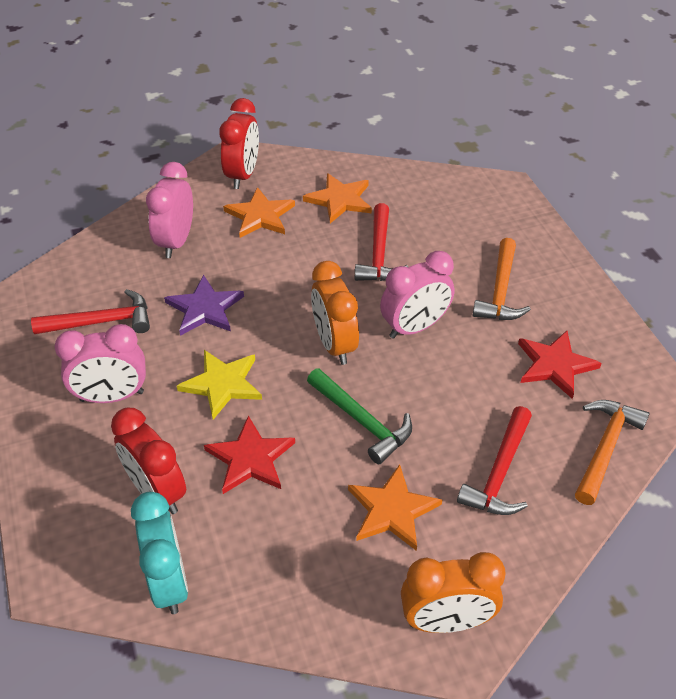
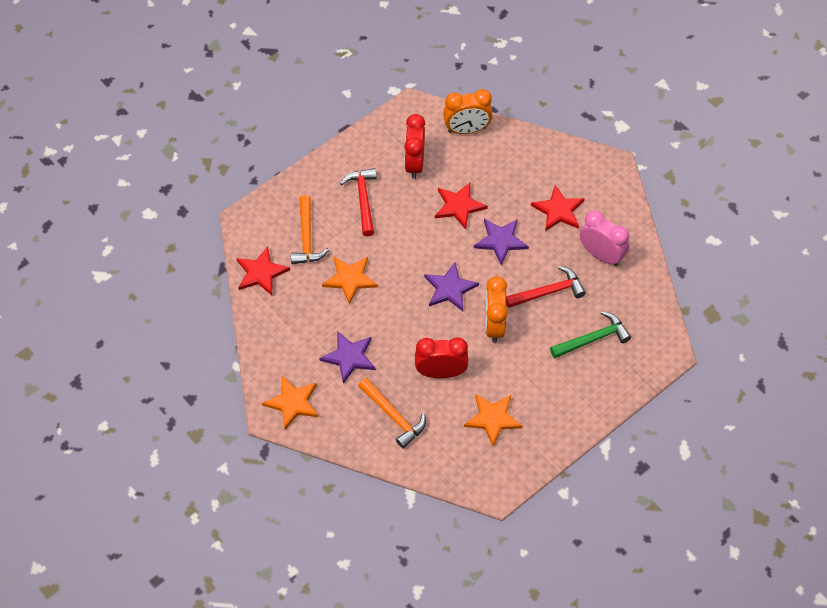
pink clock: 3 -> 1
purple star: 1 -> 3
red hammer: 3 -> 2
red star: 2 -> 3
turquoise clock: 1 -> 0
yellow star: 1 -> 0

